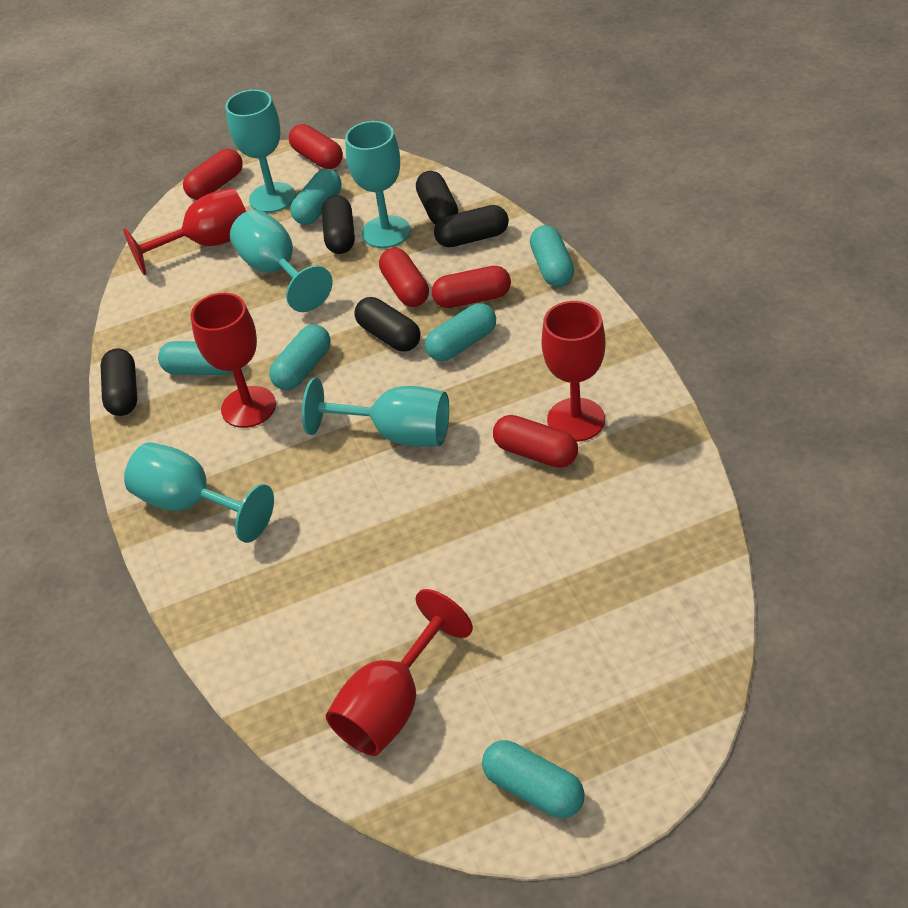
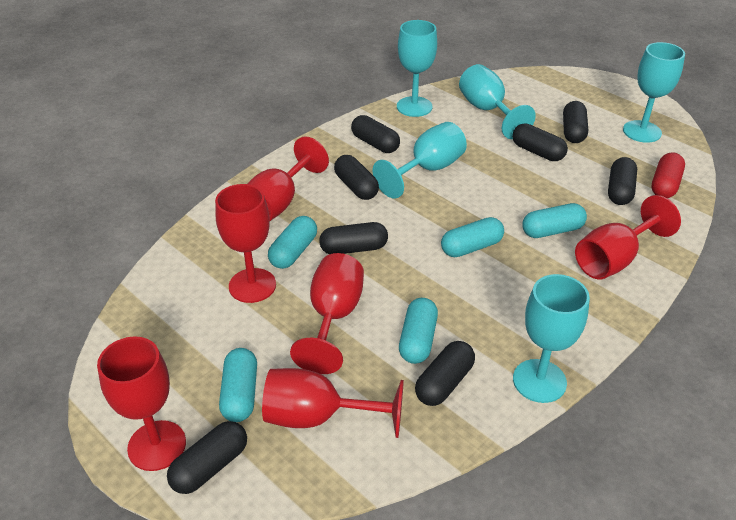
black capsule: 5 -> 8
red capsule: 5 -> 1
red goblet: 4 -> 6
turquoise capsule: 6 -> 5

